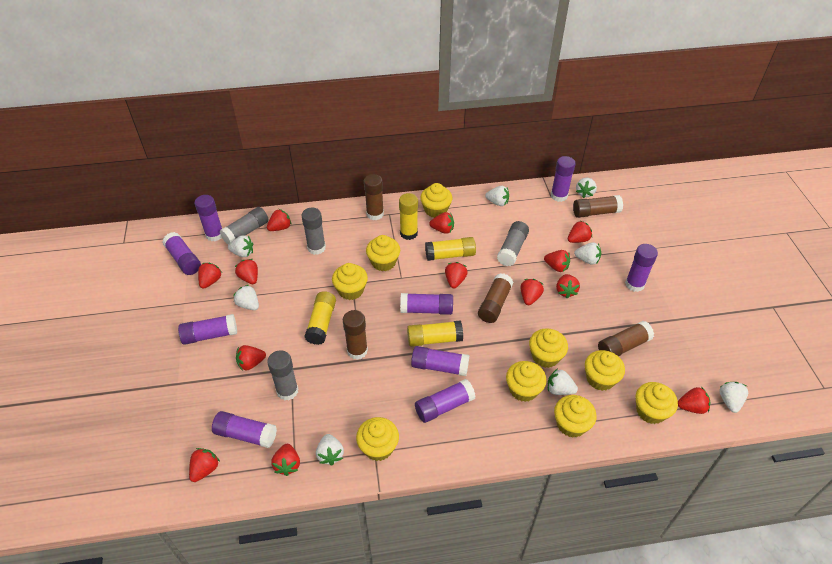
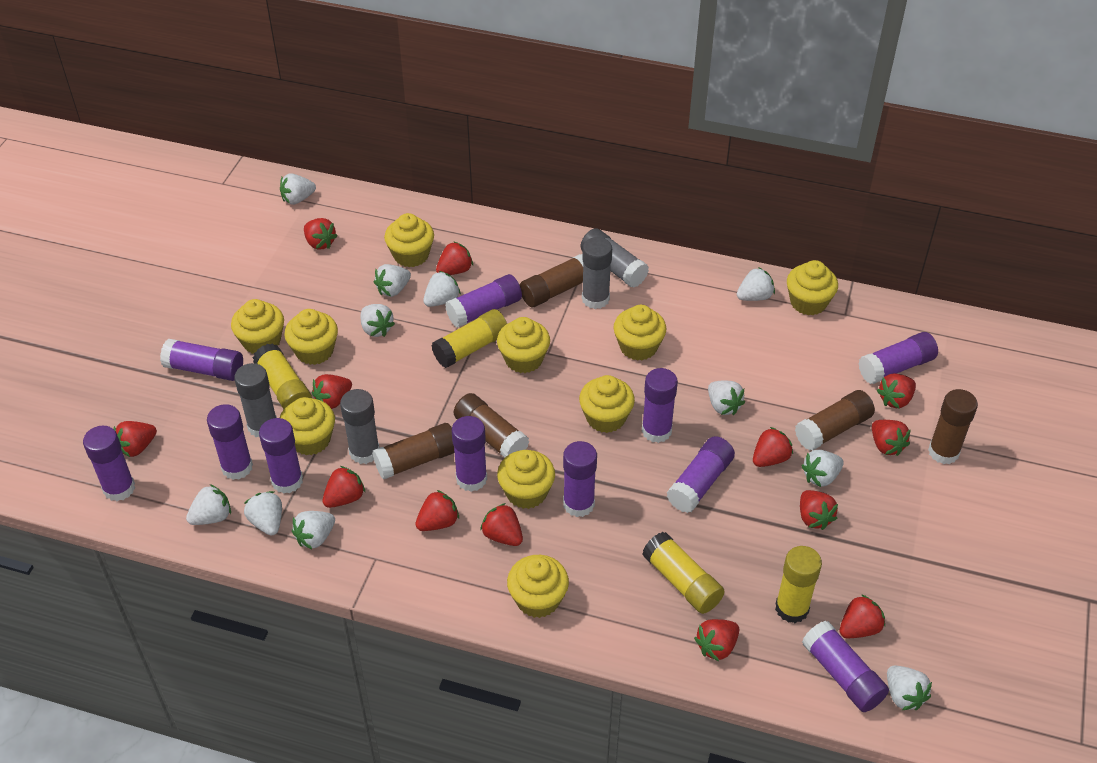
purple glue stick: 9 -> 11
white strawberry: 8 -> 11
yellow cupcake: 9 -> 10

